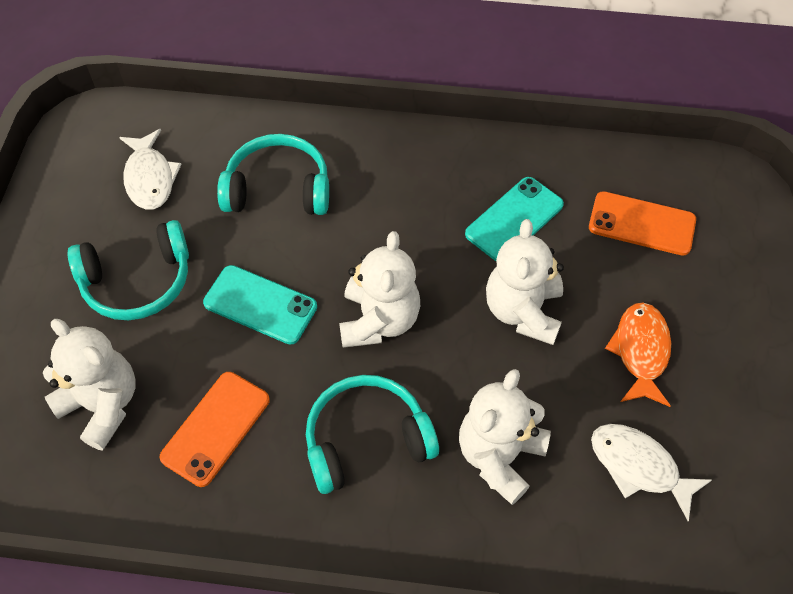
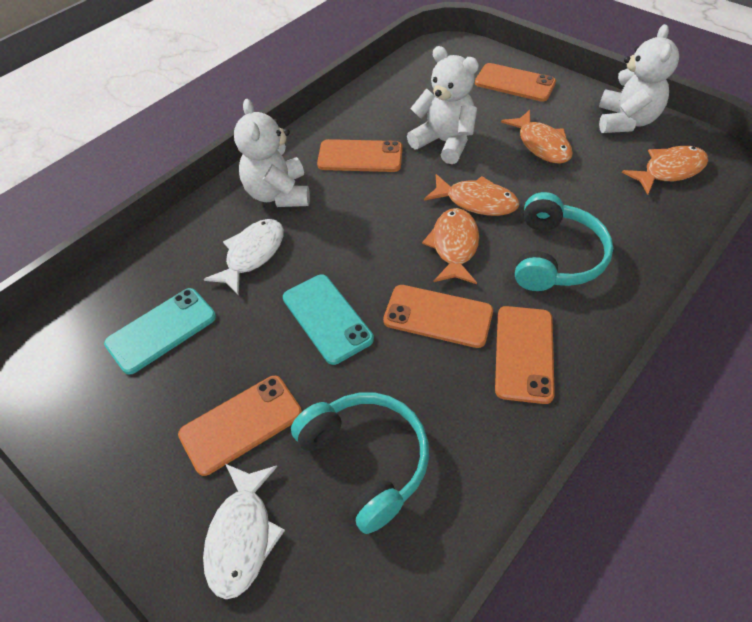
orange fish: 1 -> 4
orange phone: 2 -> 5
turquoise headphones: 3 -> 2
white teddy bear: 4 -> 3

